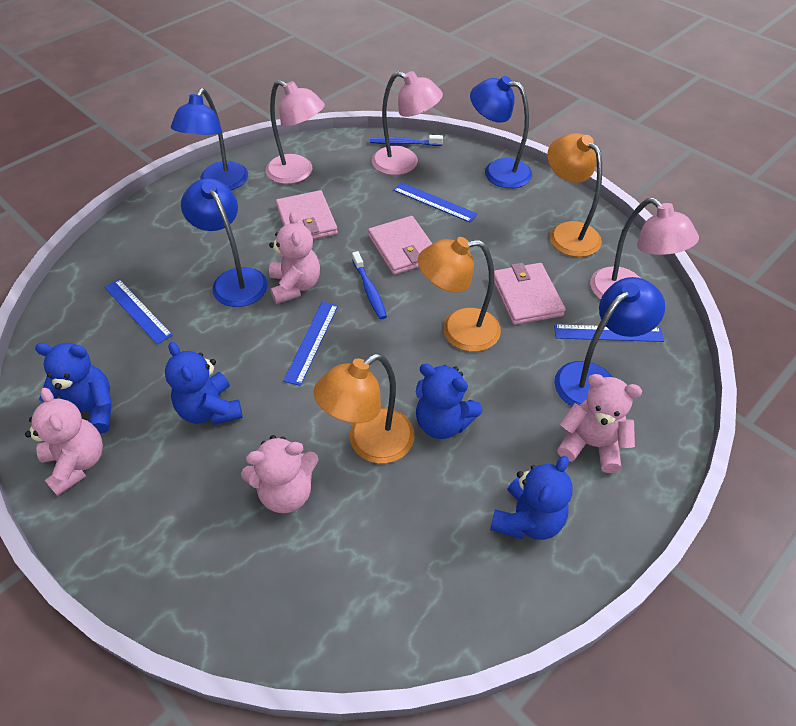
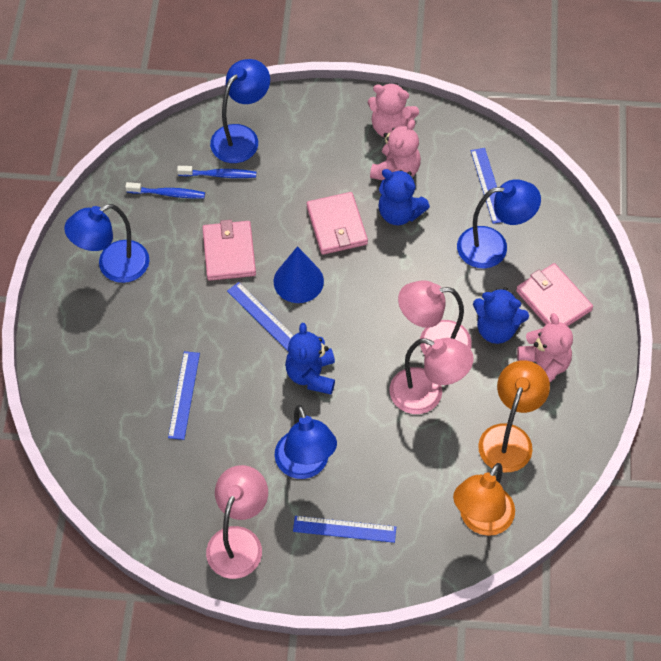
blue cone: 0 -> 1
blue teddy bear: 4 -> 3
orange lamp: 3 -> 2
pink teddy bear: 4 -> 3

